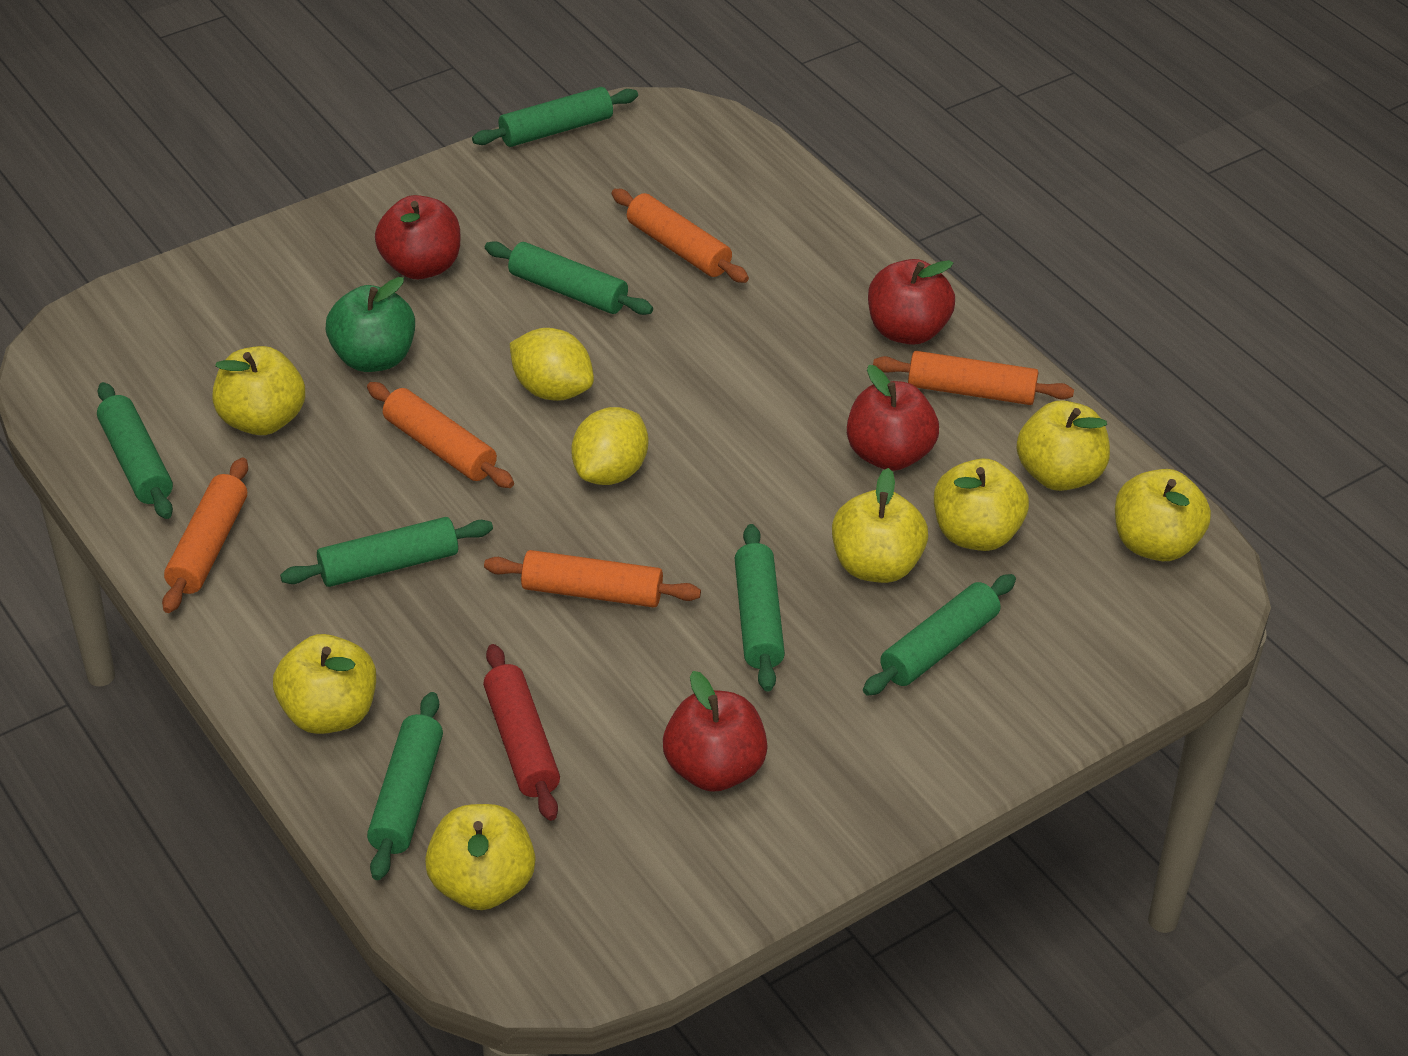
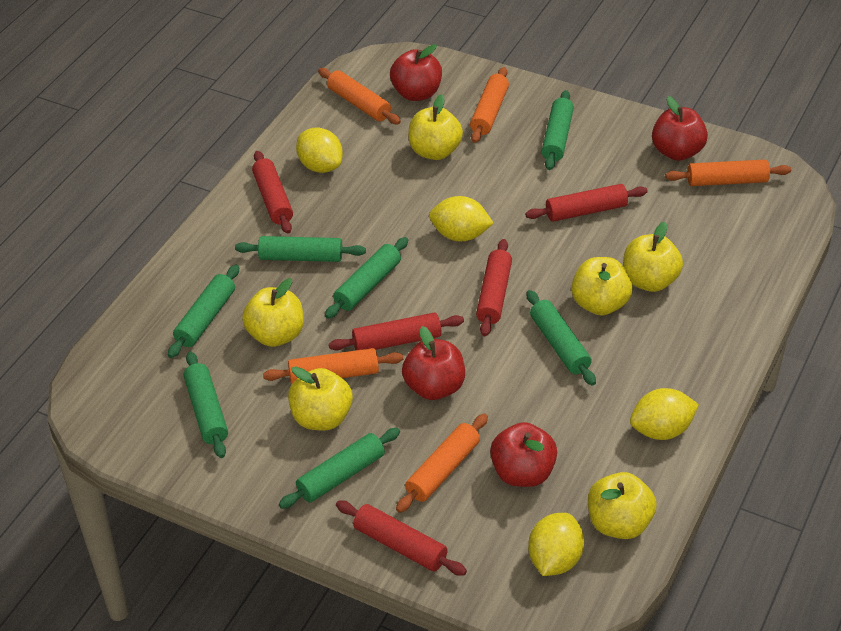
green apple: 1 -> 0
red rolling pin: 1 -> 5
yellow apple: 7 -> 6
yellow lemon: 2 -> 4

